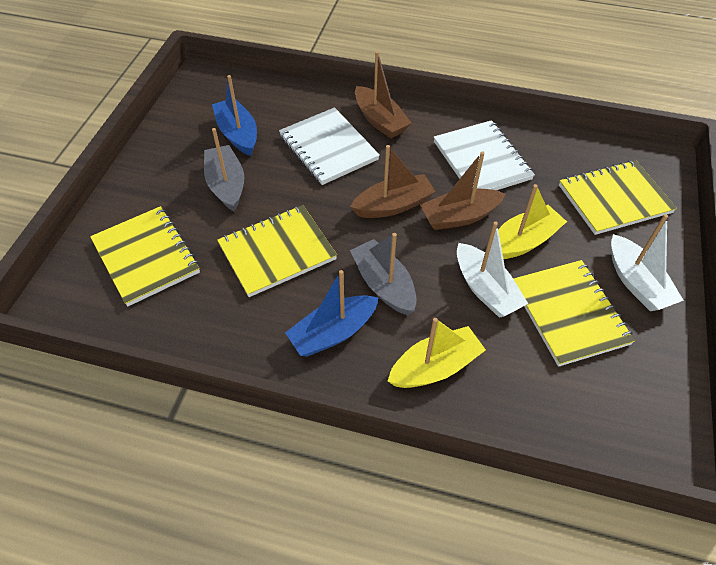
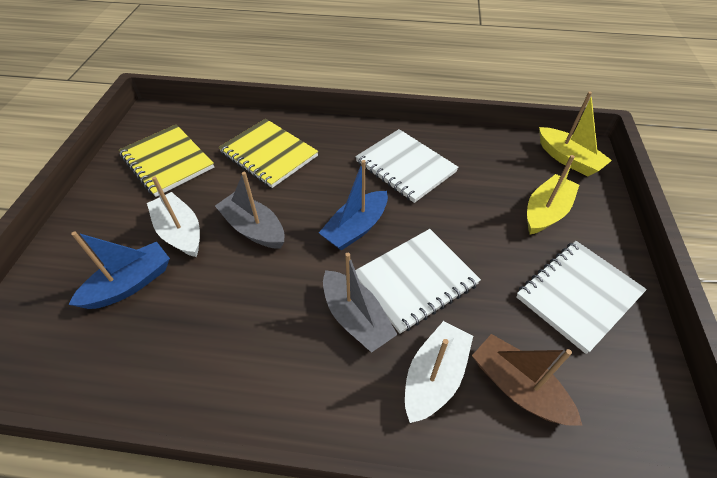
brown boat: 3 -> 1
white notebook: 2 -> 3
yellow notebook: 4 -> 2

